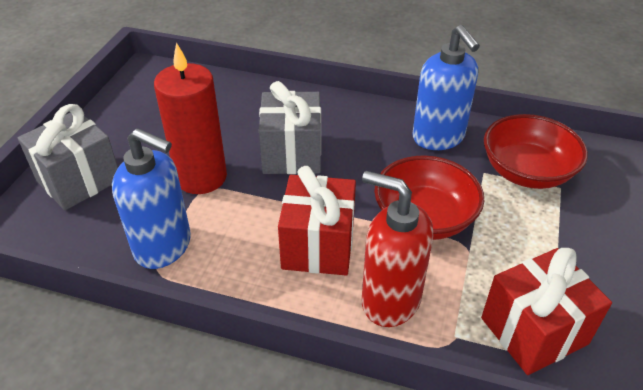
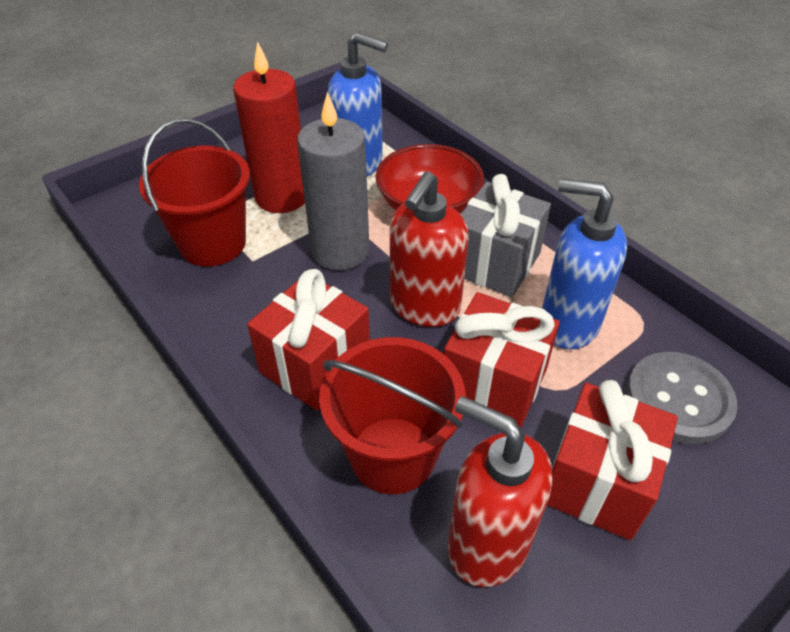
grey button: 0 -> 1
grey candle: 0 -> 1
grey gift: 2 -> 1
red bowl: 2 -> 1
red bucket: 0 -> 2
red gift: 2 -> 3
red soap dispenser: 1 -> 2

